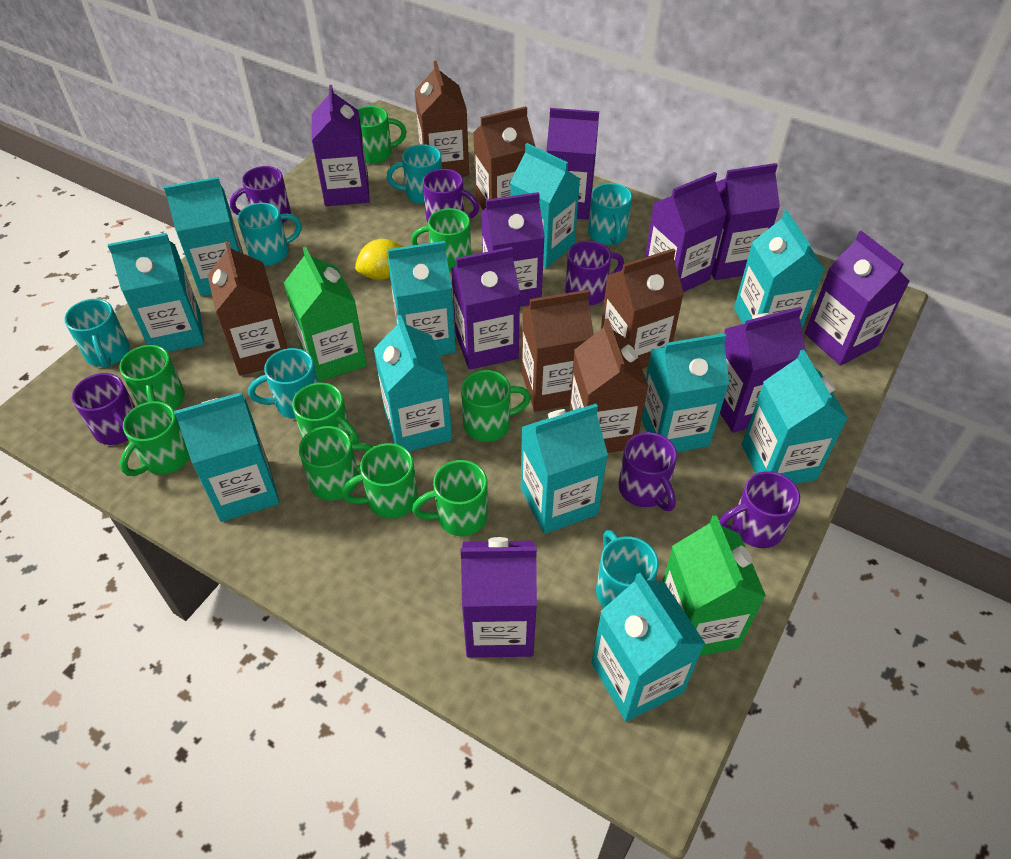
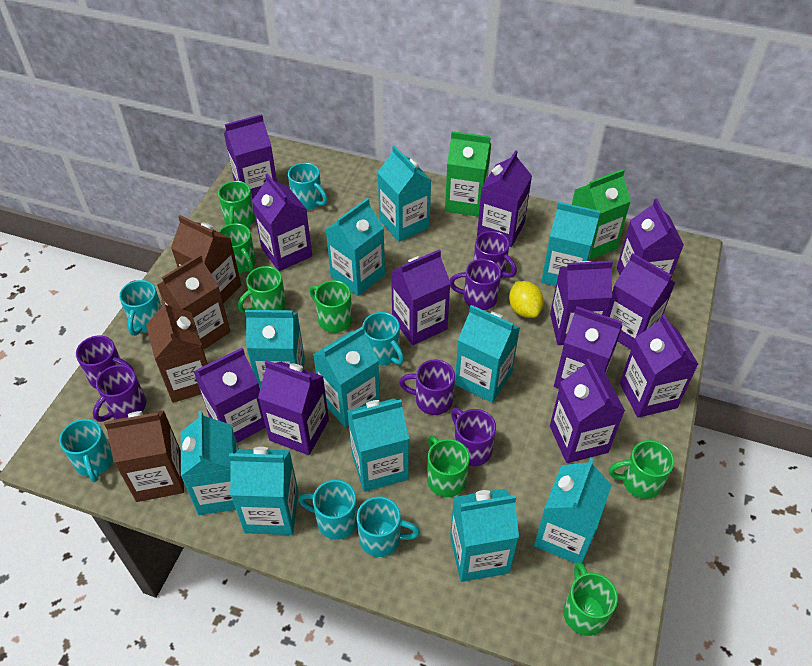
brown carton: 6 -> 4
green mug: 9 -> 7
purple carton: 9 -> 12

